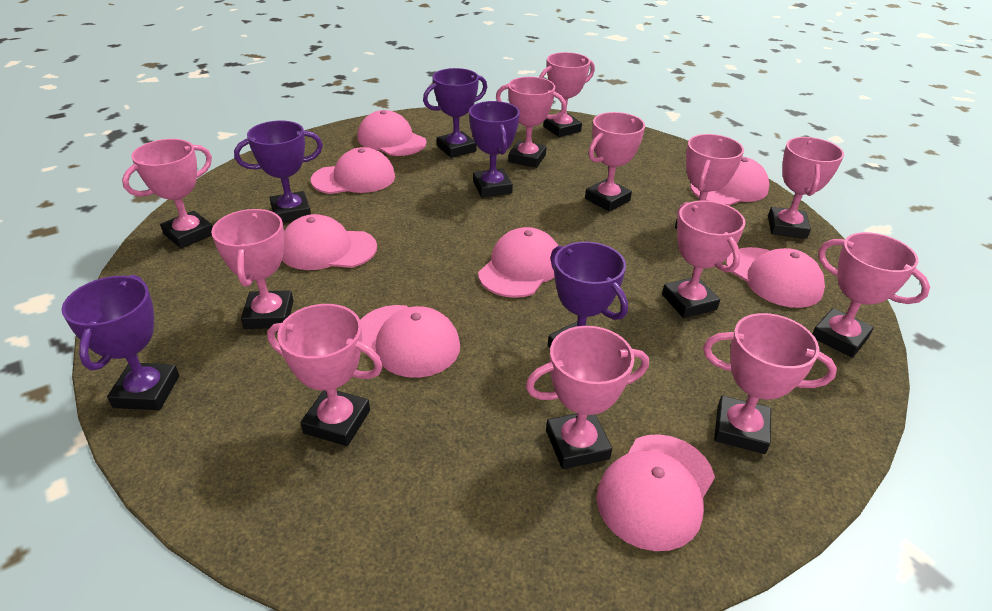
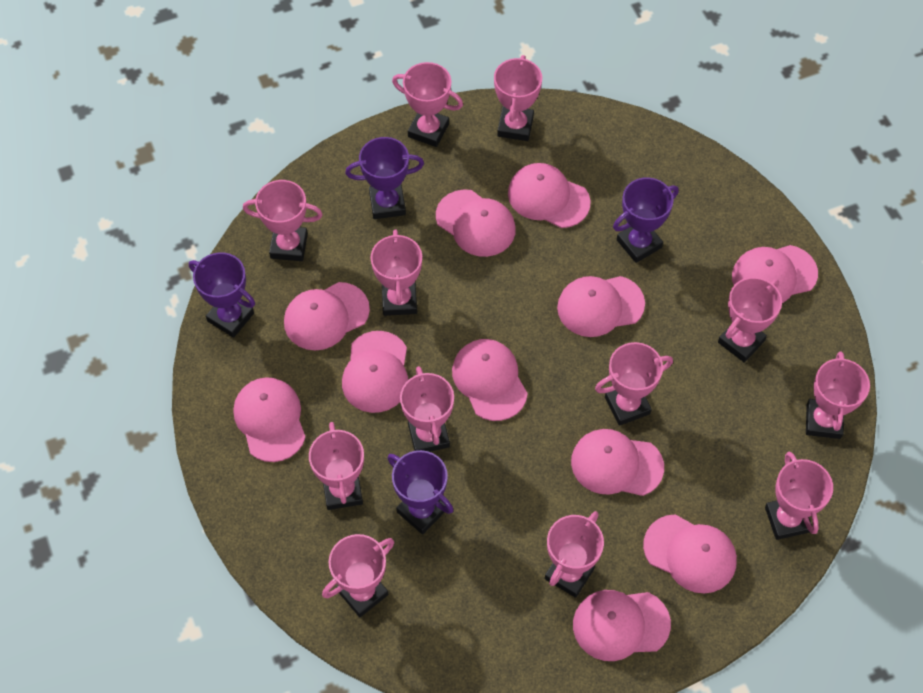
pink cap: 8 -> 11
purple trophy: 5 -> 4

